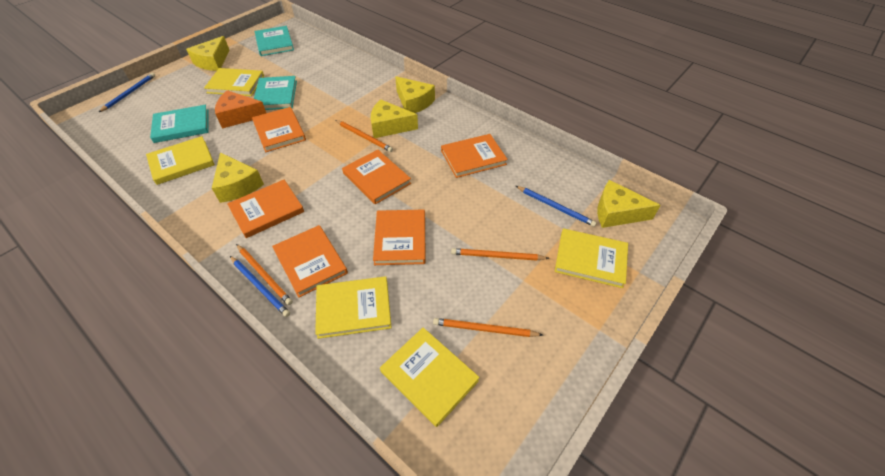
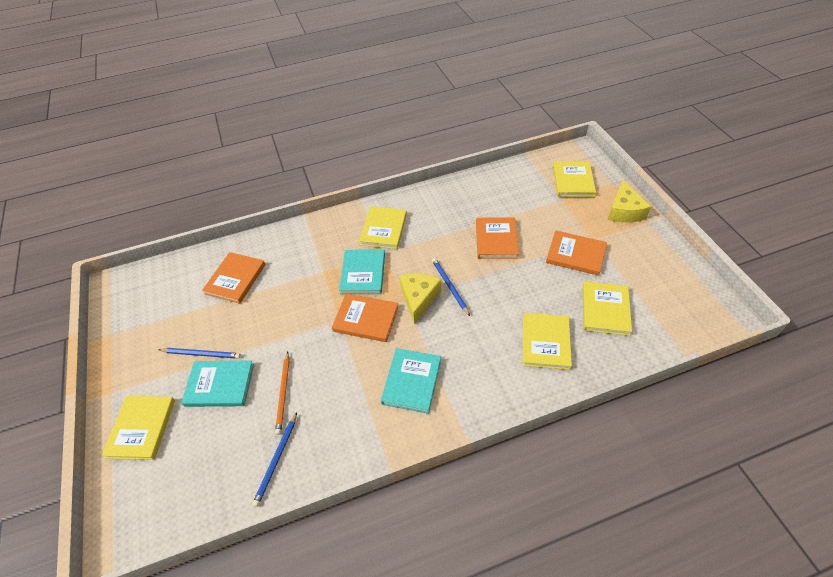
orange book: 6 -> 4
orange cheese: 1 -> 0
orange pencil: 4 -> 1
yellow cheese: 5 -> 2

